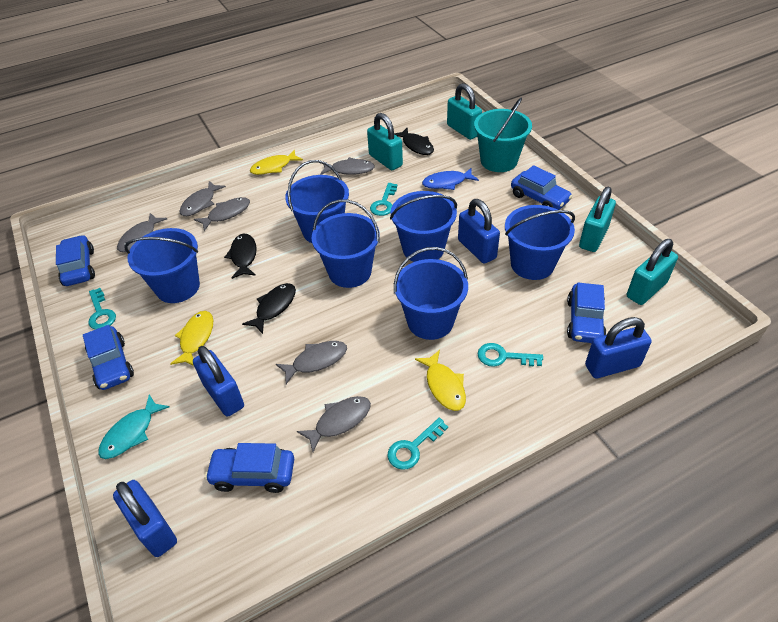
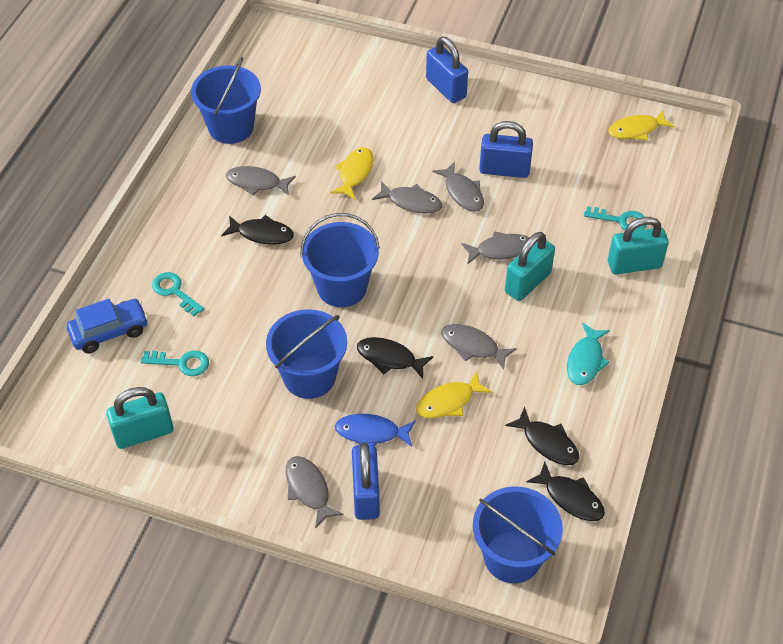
black fish: 3 -> 4
blue bucket: 6 -> 4
blue car: 5 -> 1
blue padlock: 4 -> 3
turquoise bucket: 1 -> 0
turquoise key: 4 -> 3
turquoise padlock: 4 -> 3

